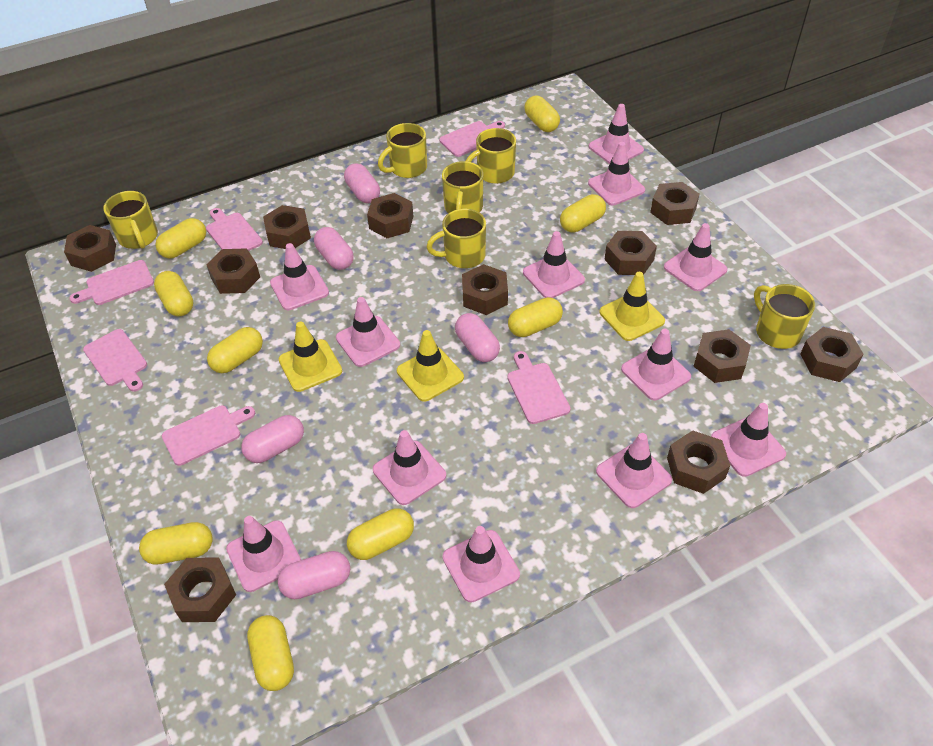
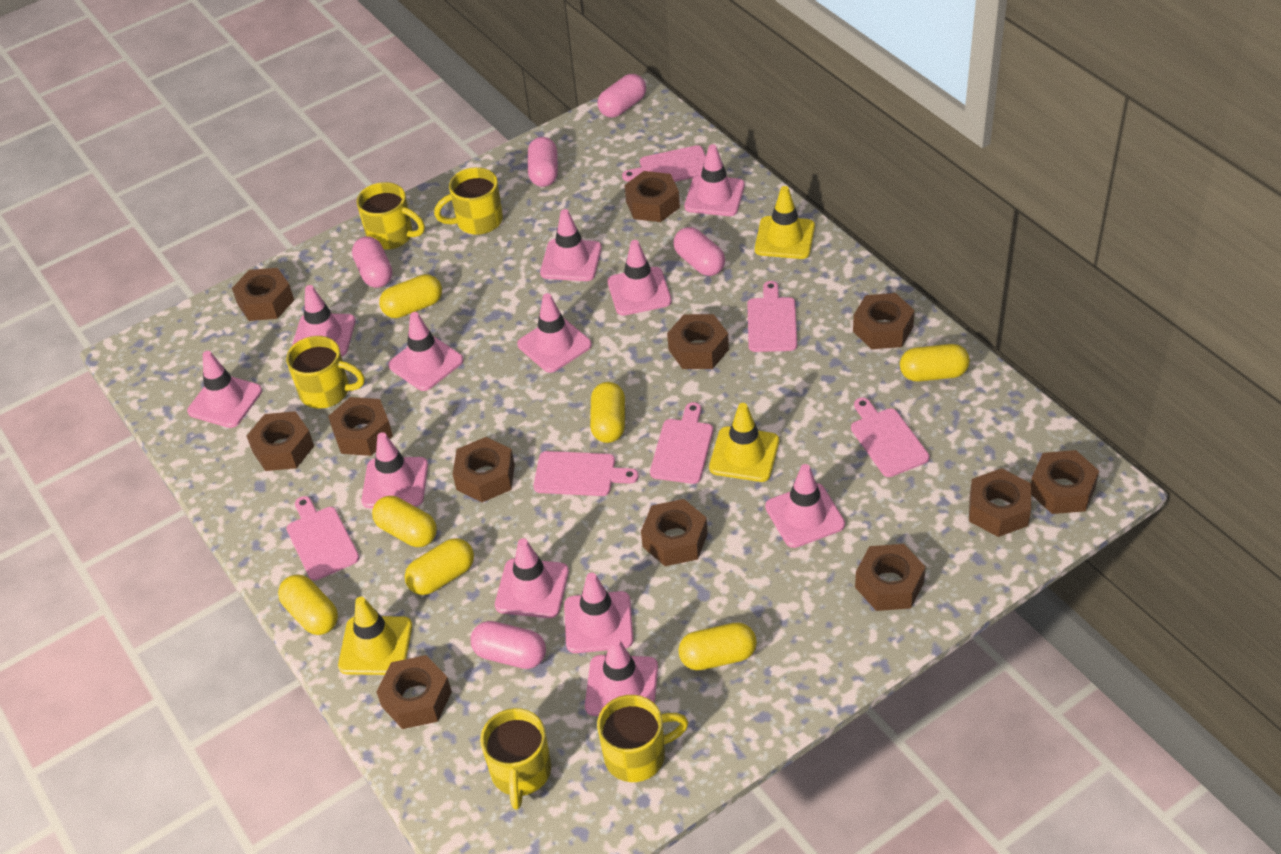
brown nut: 11 -> 12
yellow capsule: 9 -> 7
yellow mug: 6 -> 5

